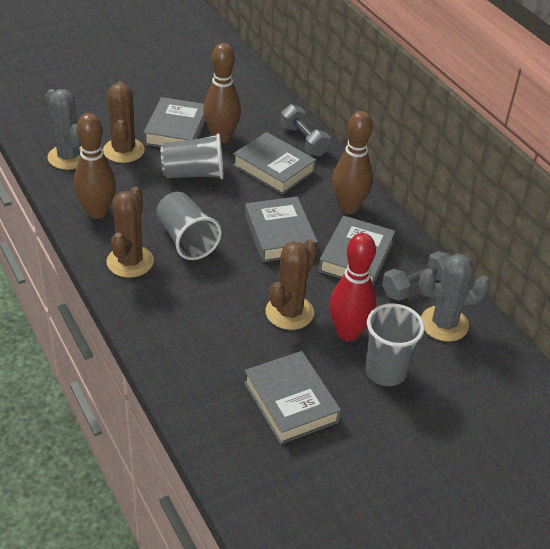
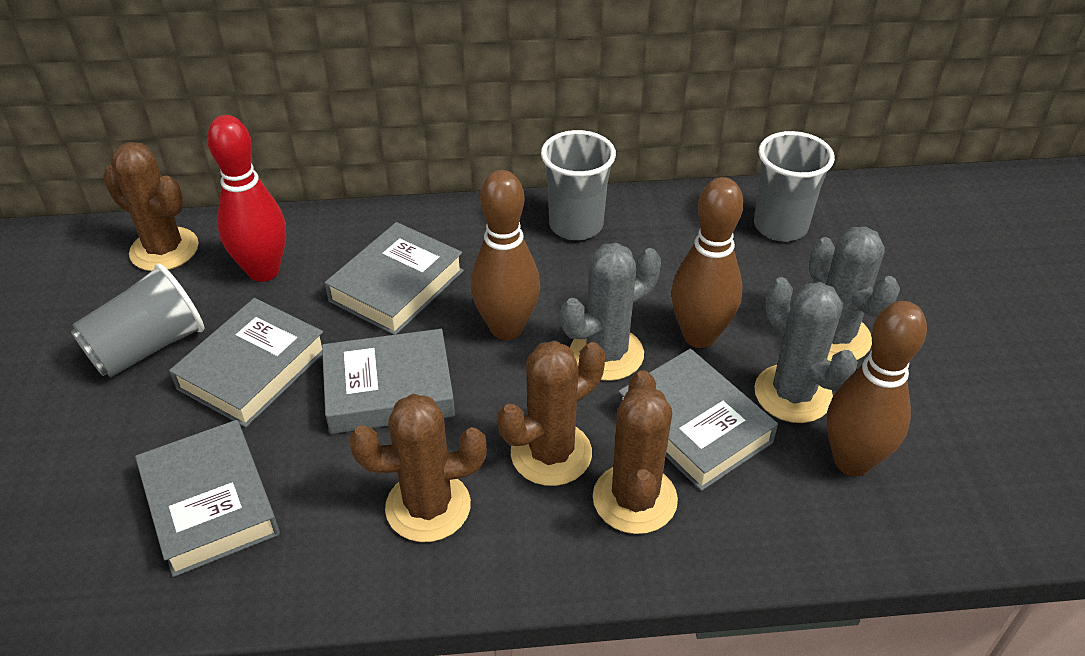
brown cactus: 3 -> 4
grey cactus: 2 -> 3
grey dumbbell: 2 -> 0

